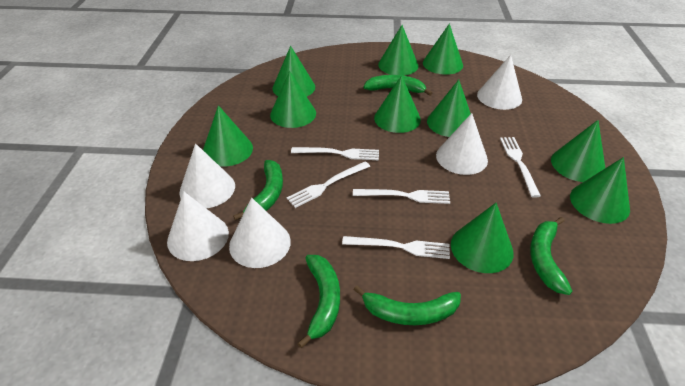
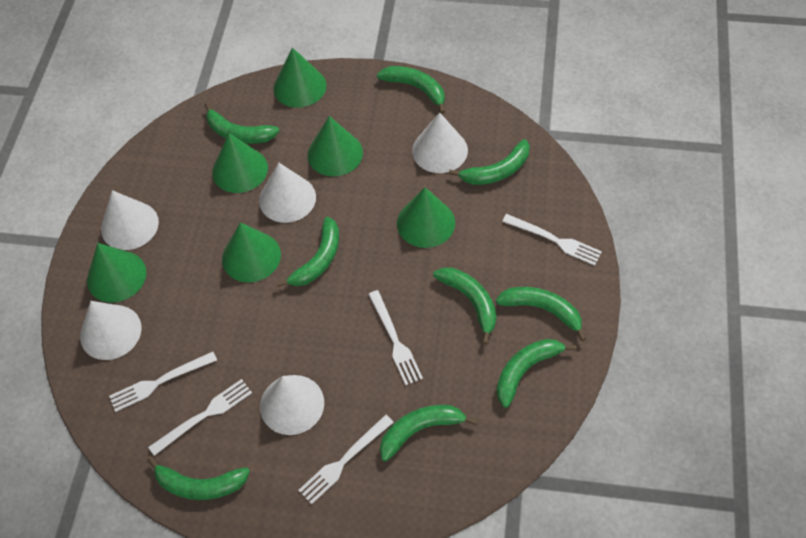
green banana: 5 -> 9
green cone: 10 -> 6

